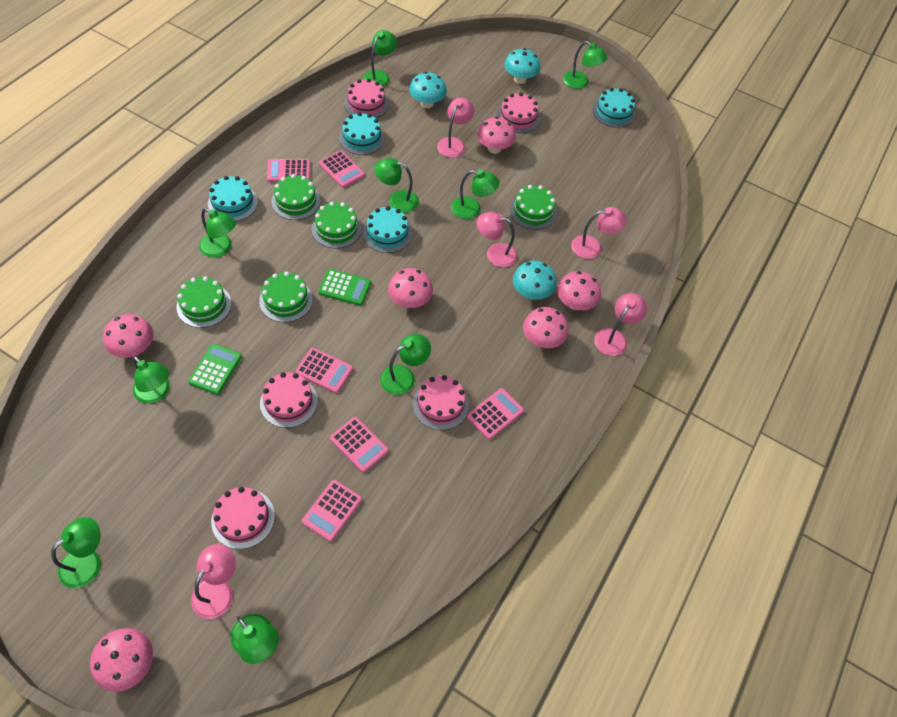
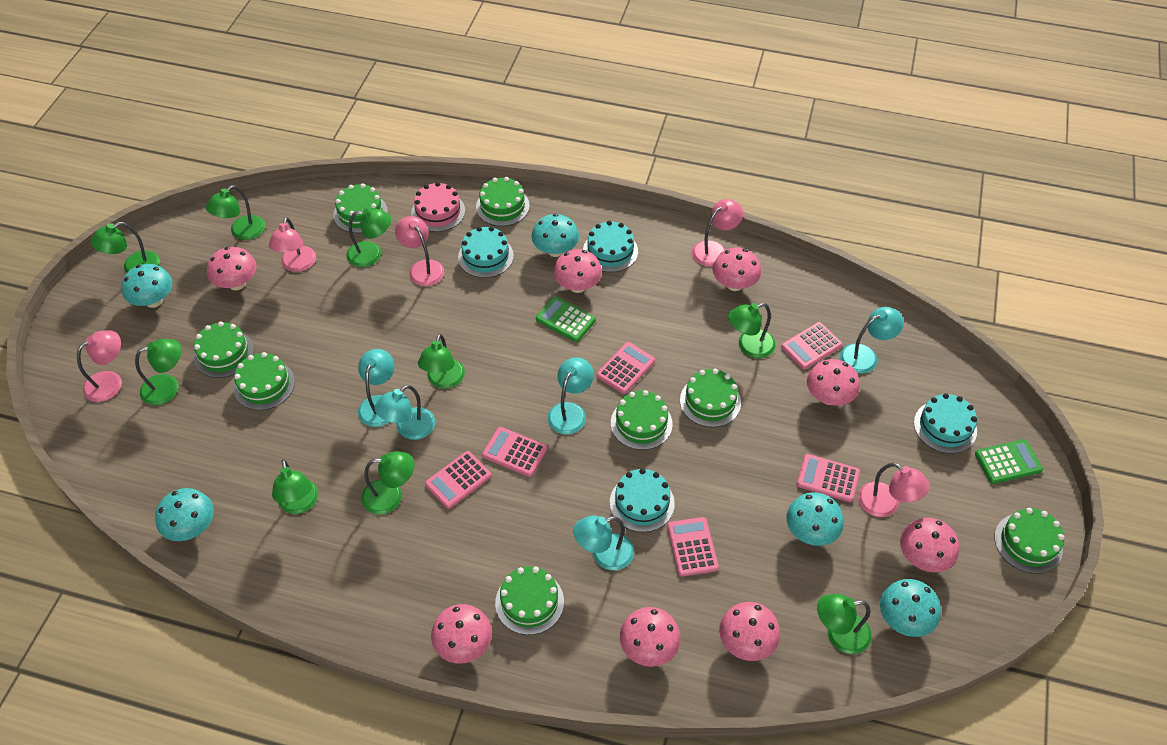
green cake: 5 -> 8
pink cake: 5 -> 1
pink mushroom: 6 -> 8
turquoise lamp: 0 -> 5
turquoise mushroom: 3 -> 5

